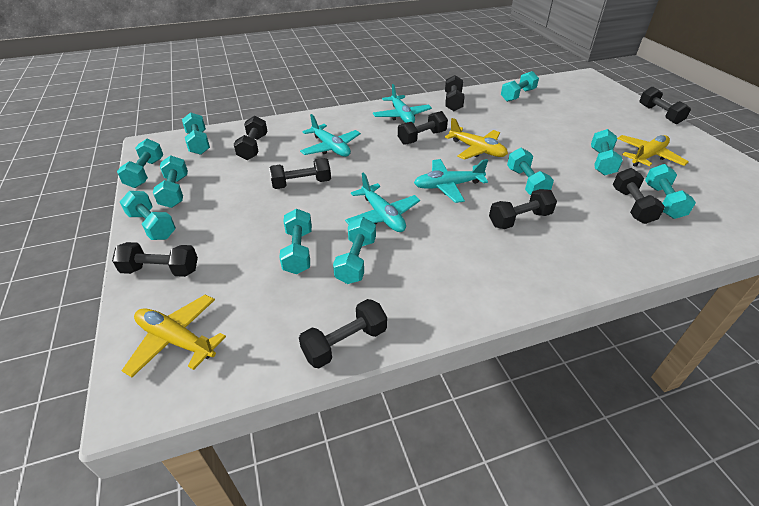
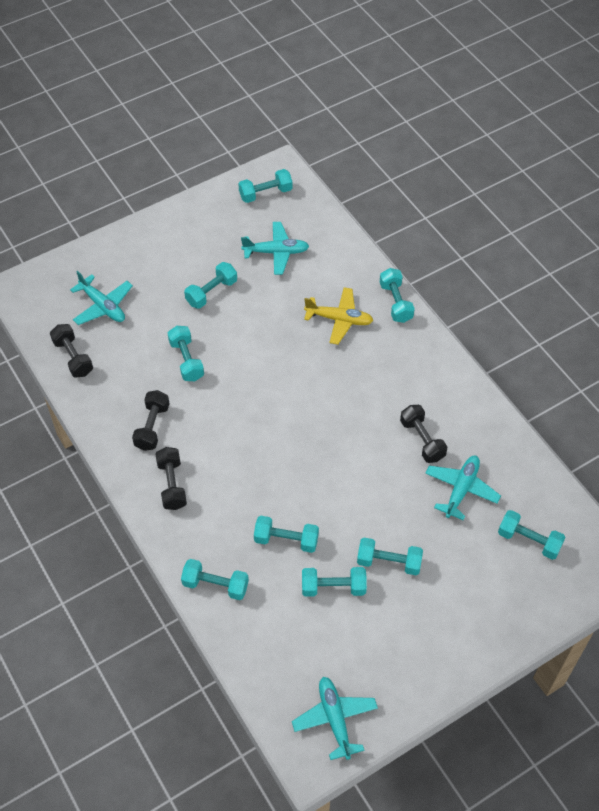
black dumbbell: 9 -> 4
turquoise dumbbell: 10 -> 9
yellow plane: 3 -> 1

